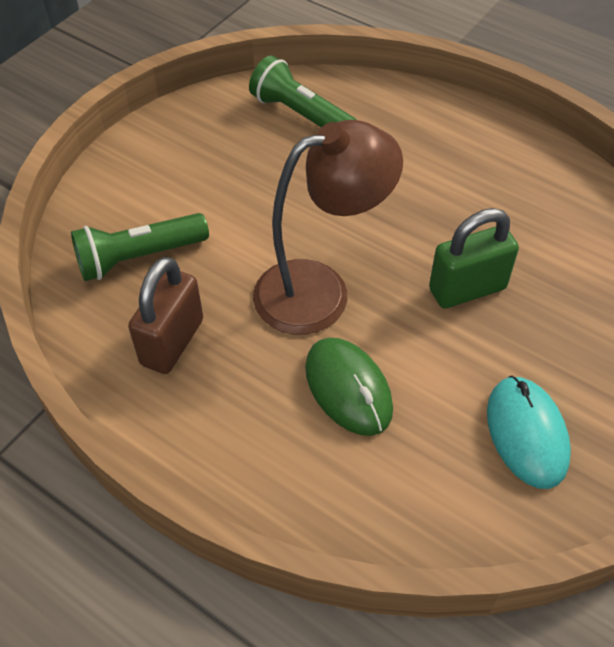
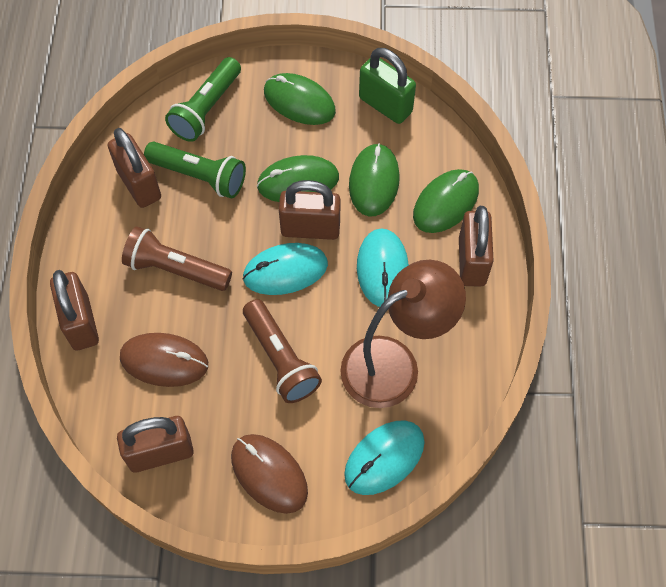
brown flashlight: 0 -> 2
brown mouse: 0 -> 2
brown padlock: 1 -> 5
green mouse: 1 -> 4
turquoise mouse: 1 -> 3

